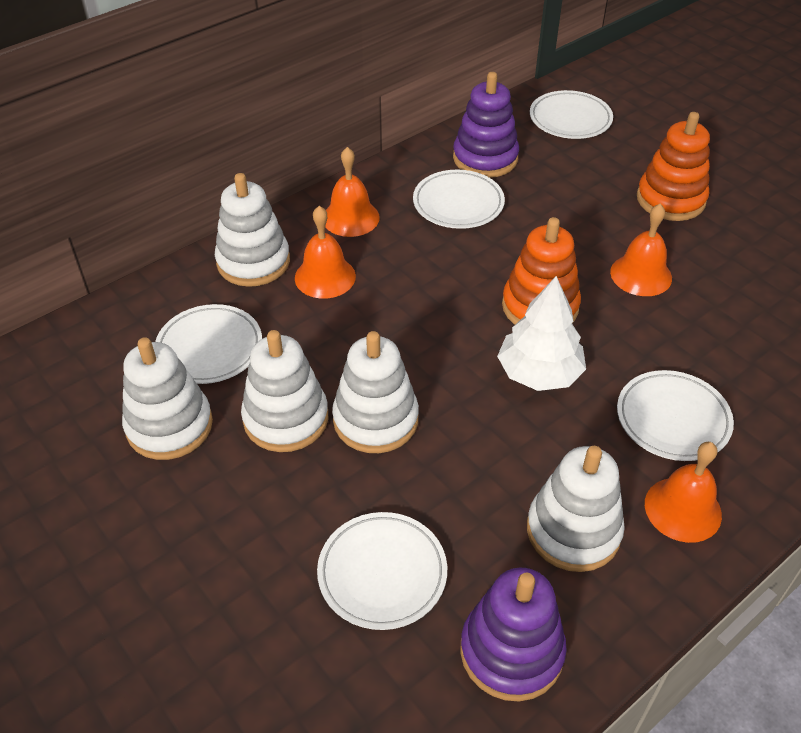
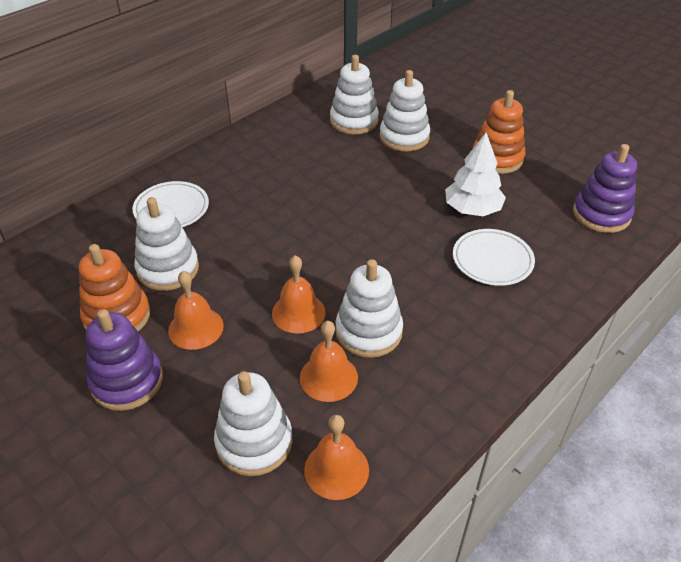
white plate: 5 -> 2

